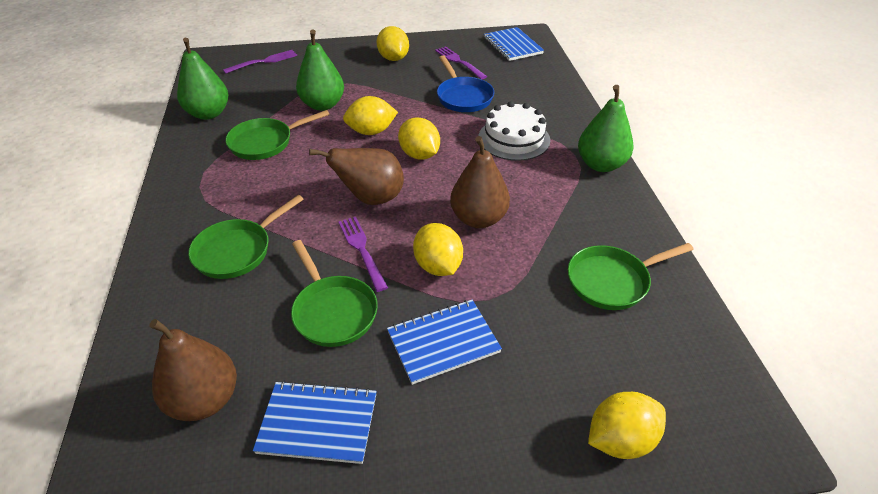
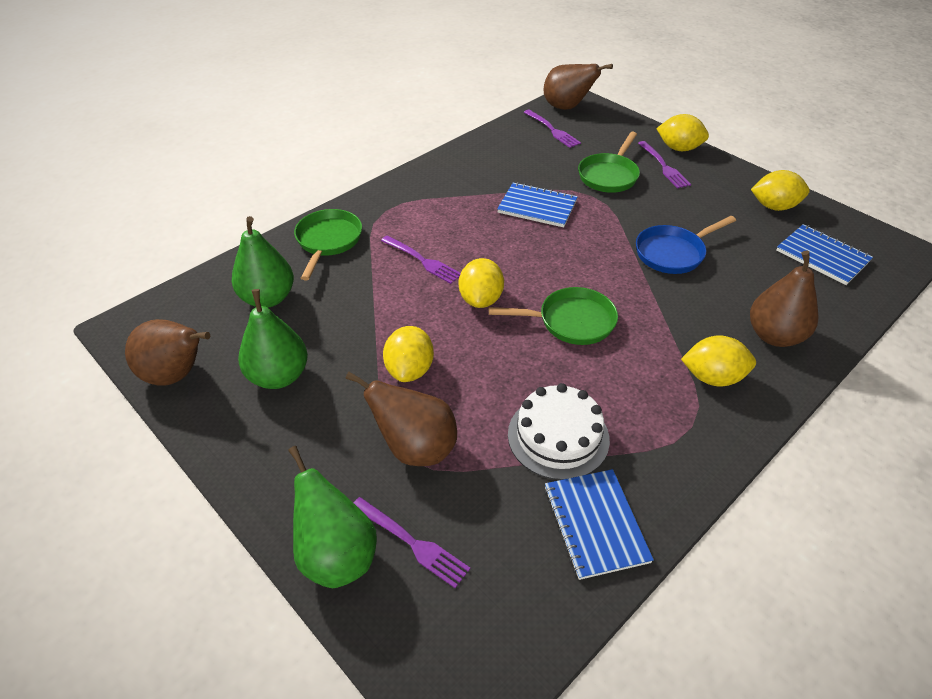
brown pear: 3 -> 4
green pan: 4 -> 3
purple fork: 3 -> 4

